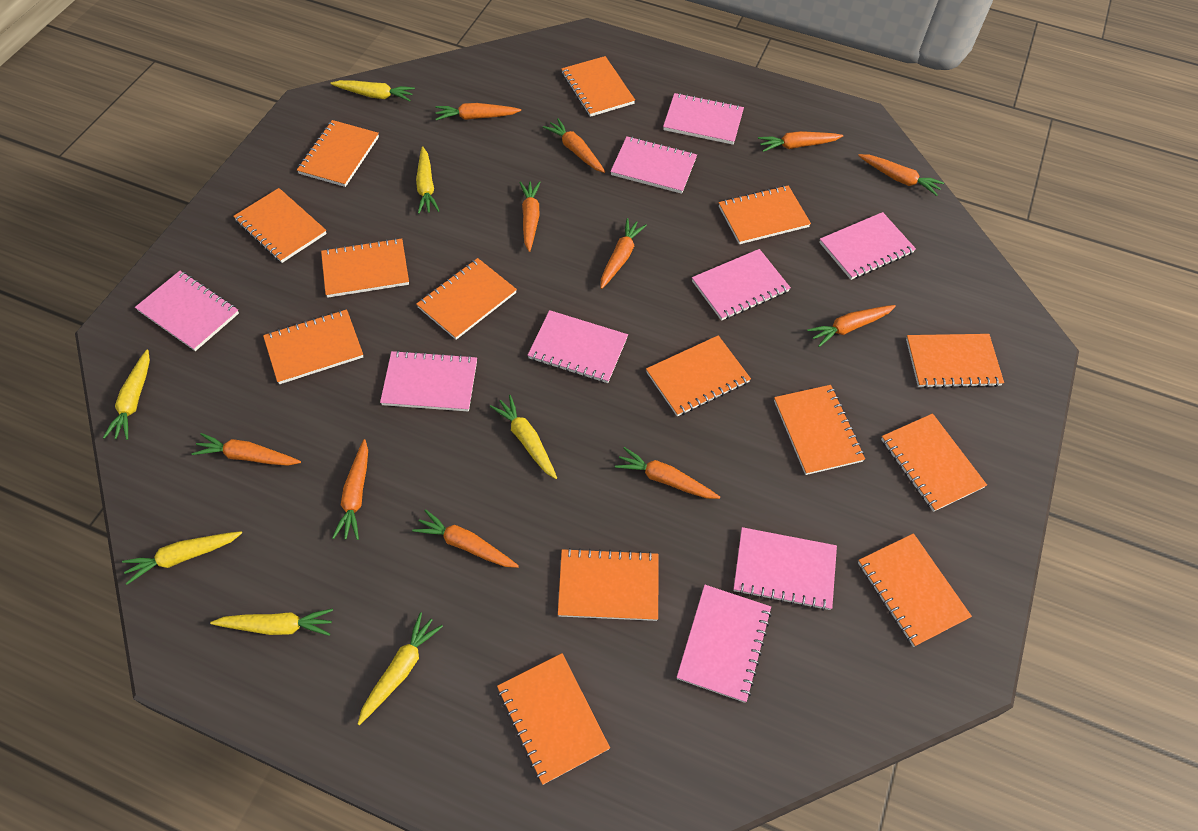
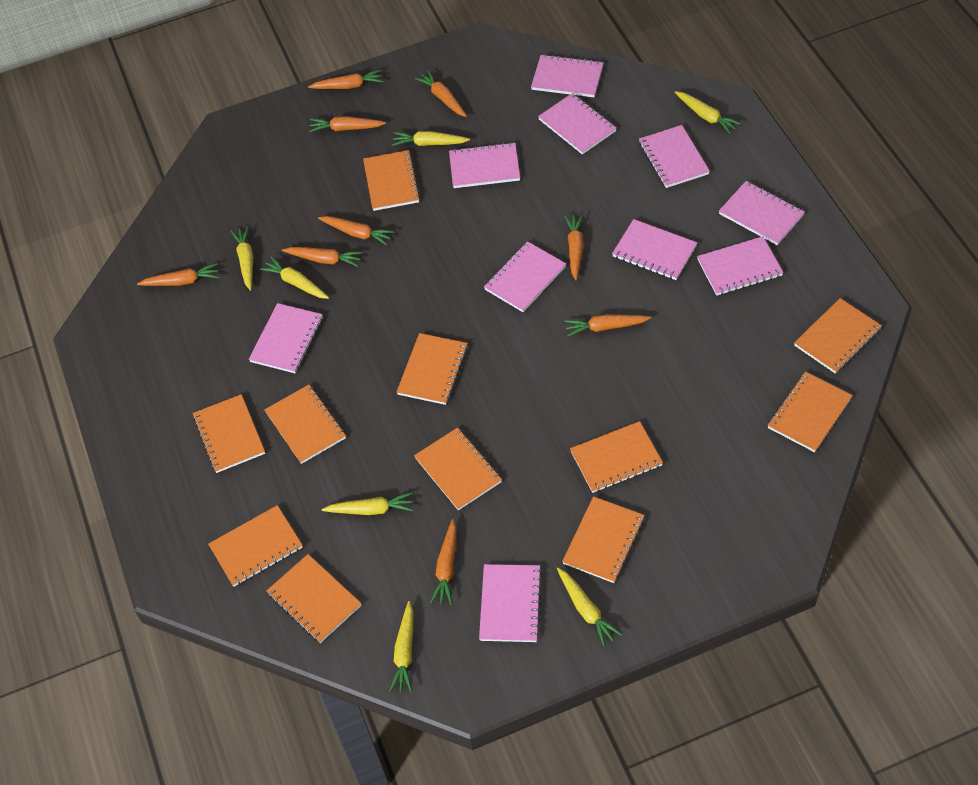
orange carrot: 11 -> 9
orange notebook: 14 -> 11
pink notebook: 9 -> 10

